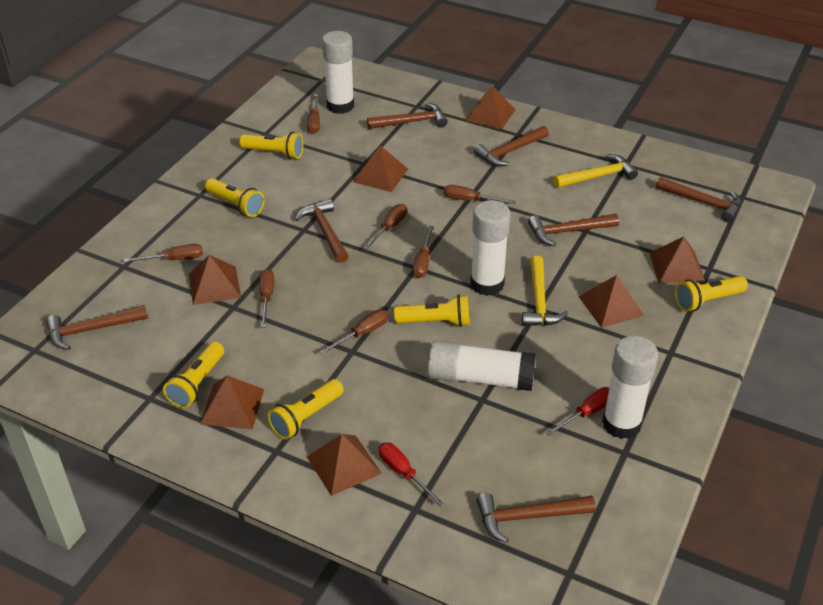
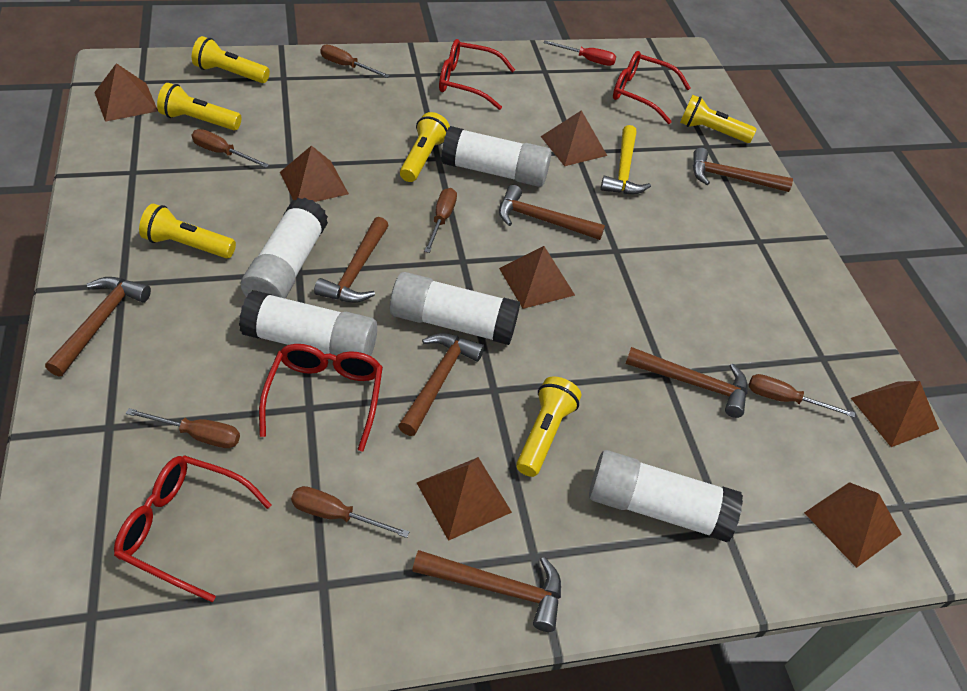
brown screwdriver: 7 -> 6
red glasses: 0 -> 4
red screwdriver: 2 -> 1
white glue stick: 4 -> 5
yellow hammer: 2 -> 1

